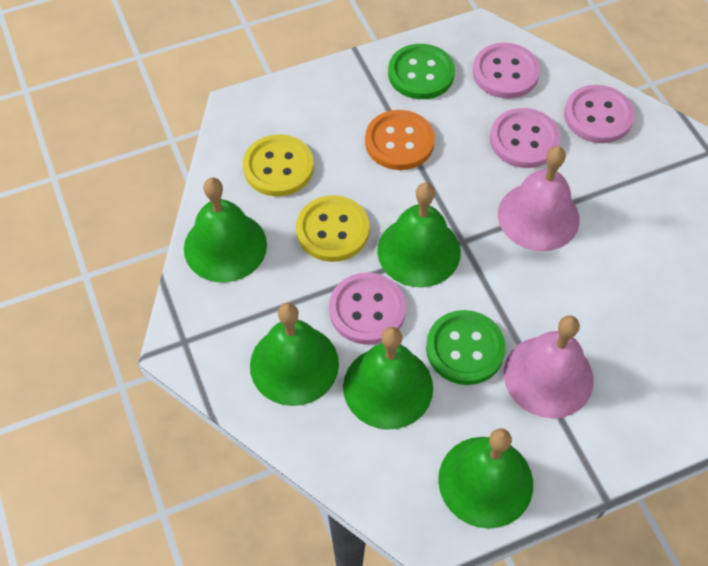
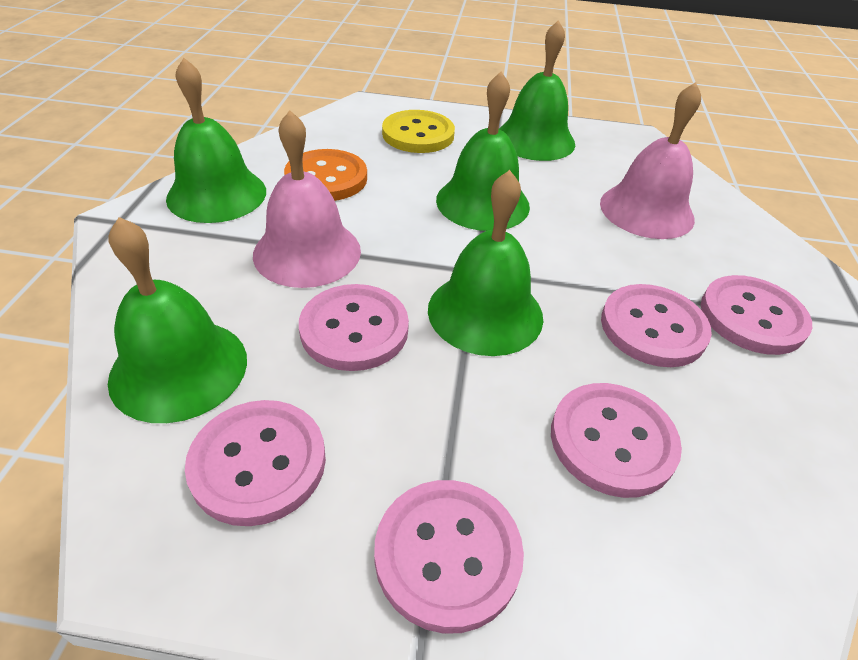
green button: 2 -> 0
pink button: 4 -> 6
yellow button: 2 -> 1

